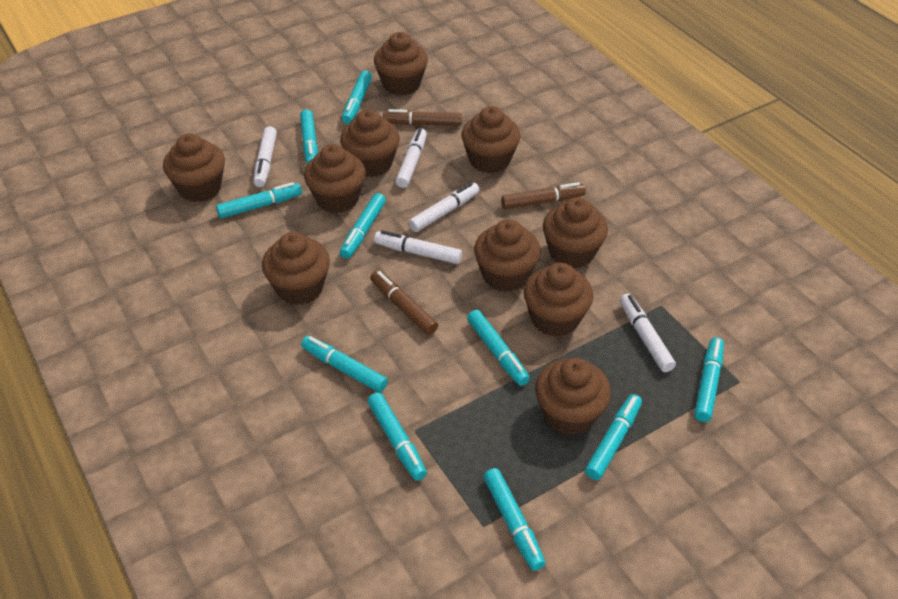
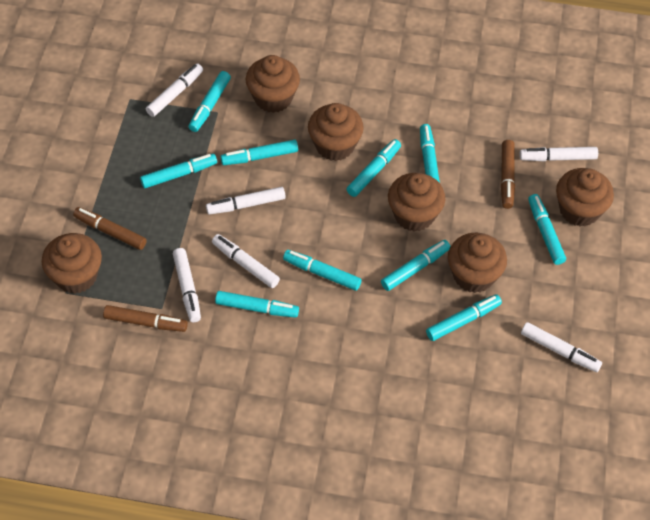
brown cupcake: 10 -> 6
white marker: 5 -> 6

